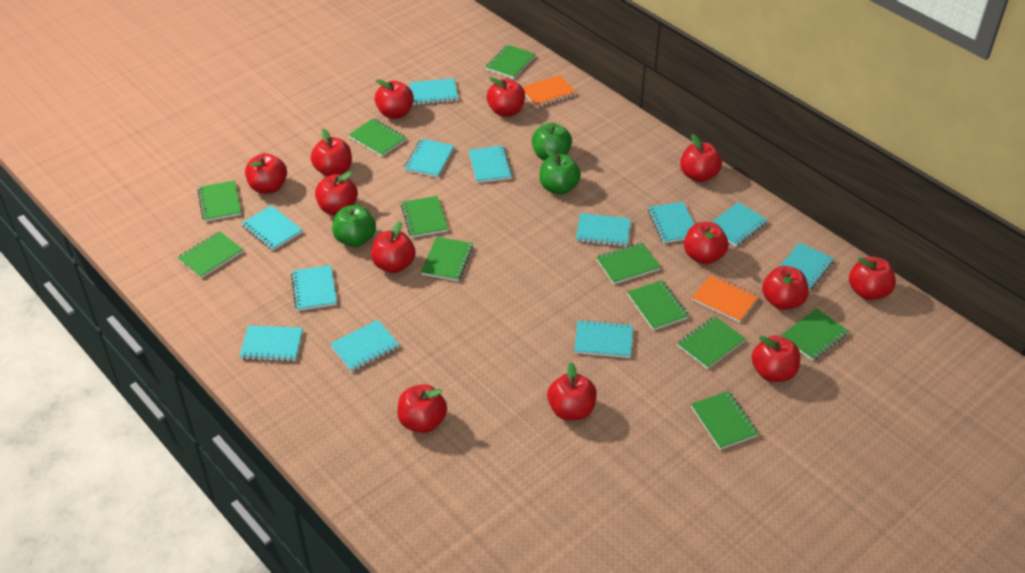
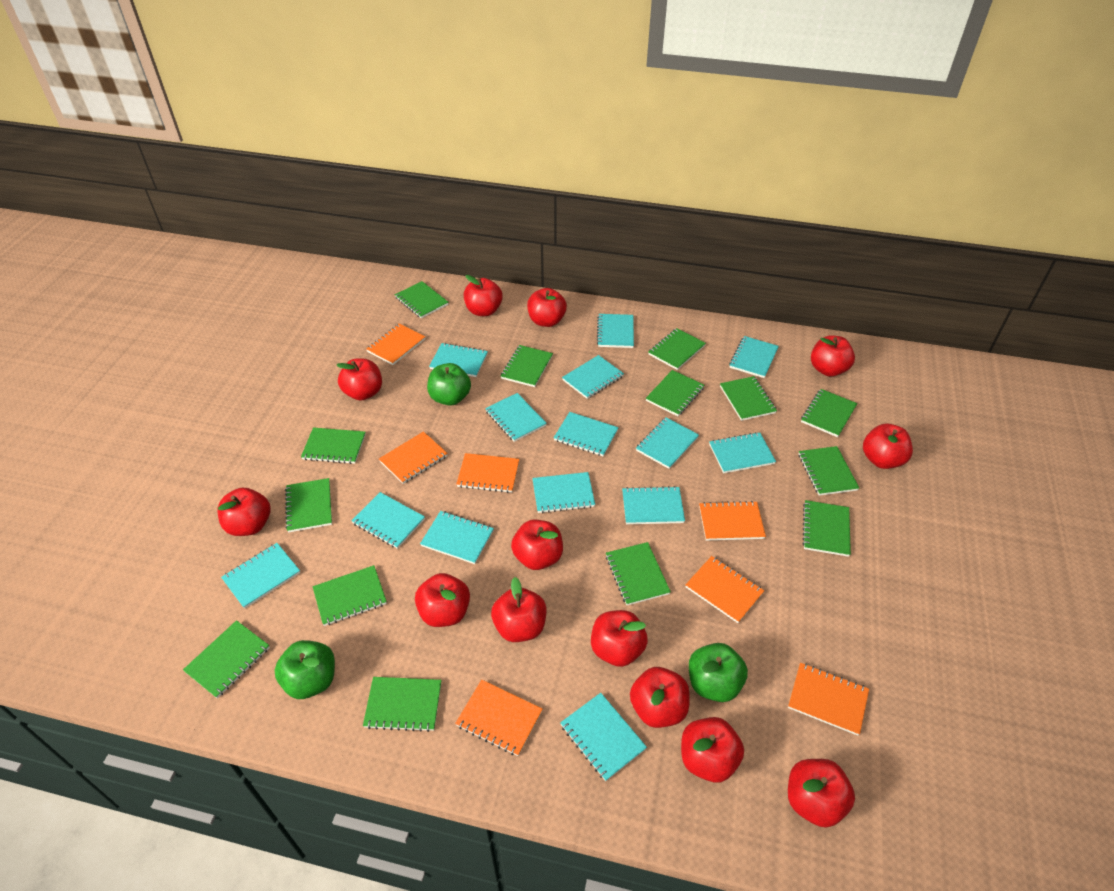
green notebook: 11 -> 14
orange notebook: 2 -> 7
turquoise notebook: 12 -> 14

